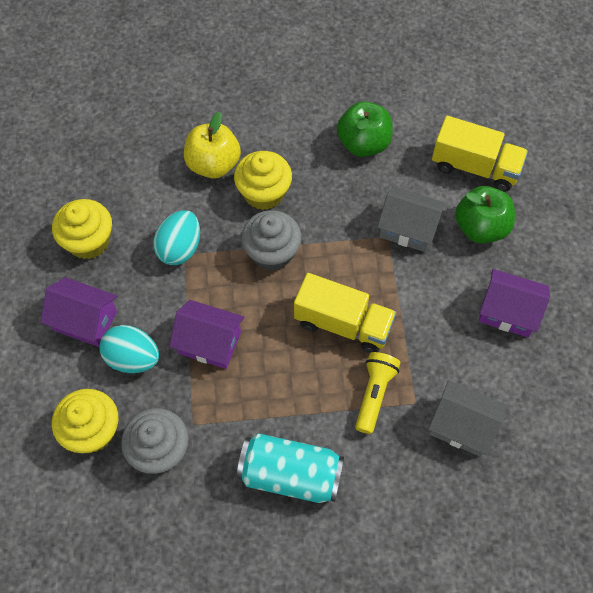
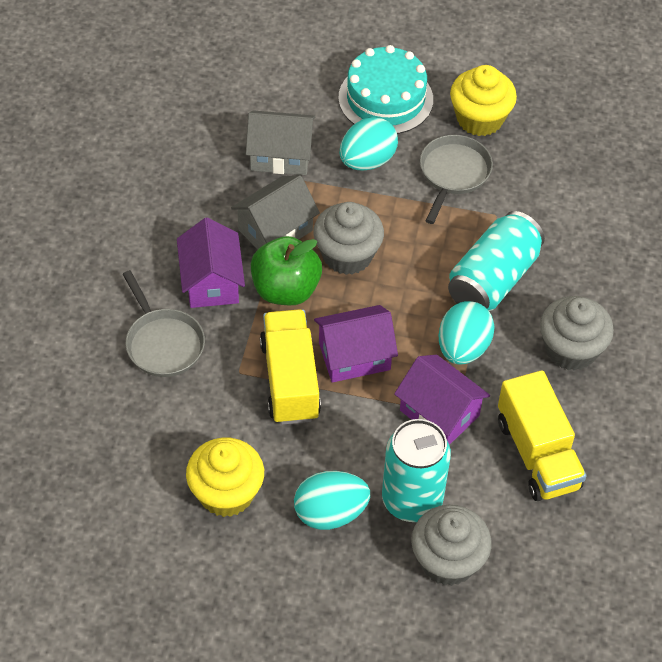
green apple: 2 -> 1
grey cupcake: 2 -> 3
grey pan: 0 -> 2
turquoise cake: 0 -> 1
turquoise can: 1 -> 2
turquoise egg: 2 -> 3
yellow apple: 1 -> 0
yellow cupcake: 3 -> 2
yellow flashlight: 1 -> 0

